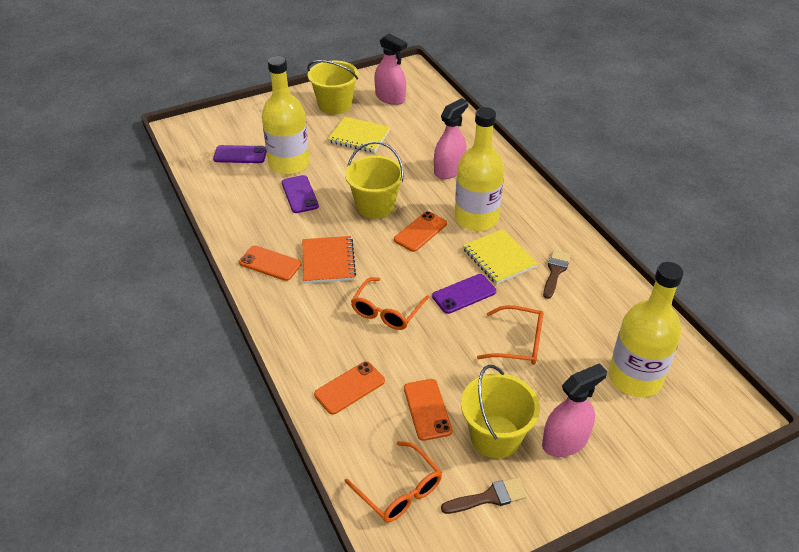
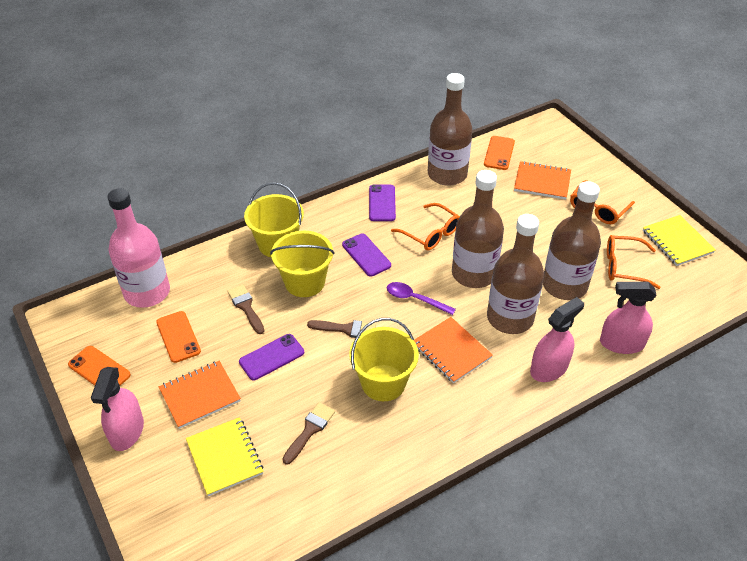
brown bottle: 0 -> 4
brown brush: 2 -> 3
orange notebook: 1 -> 3
orange phone: 4 -> 3
pink bottle: 0 -> 1
purple spoon: 0 -> 1
yellow bottle: 3 -> 0

